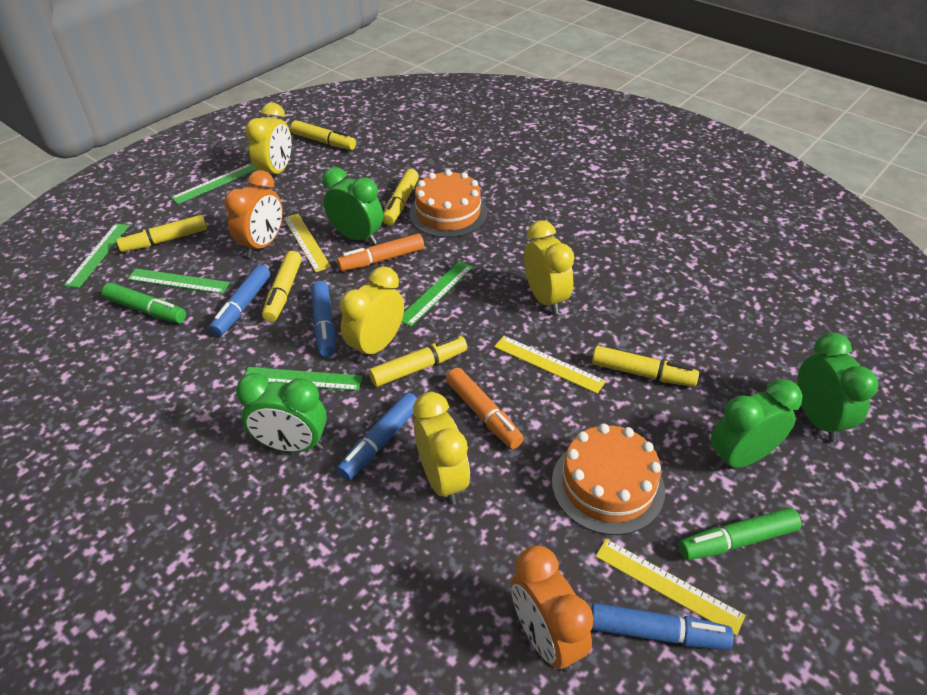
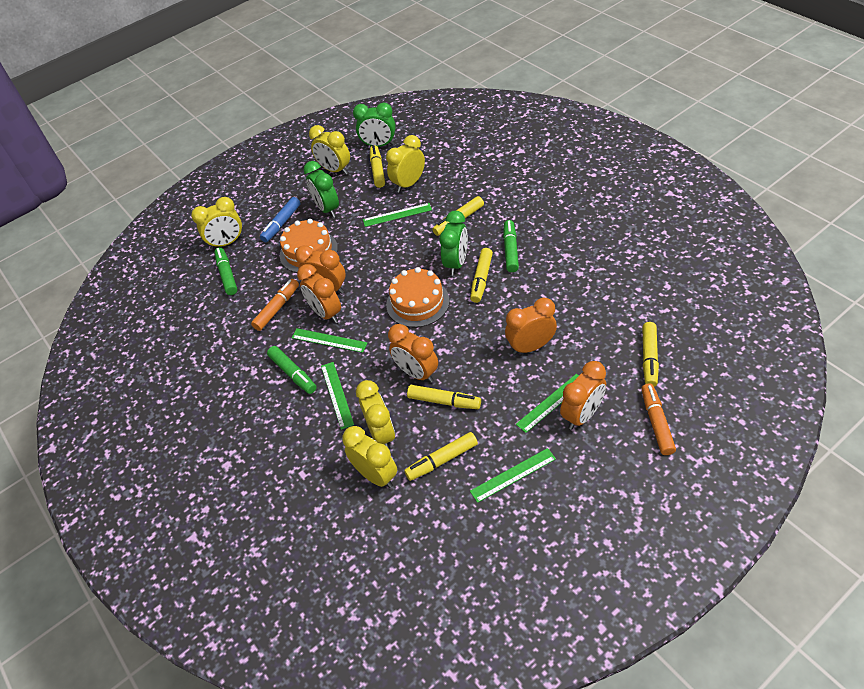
blue marker: 4 -> 1
green clock: 4 -> 3
green marker: 2 -> 3
orange clock: 2 -> 5
yellow clock: 4 -> 5
yellow ruler: 3 -> 0

